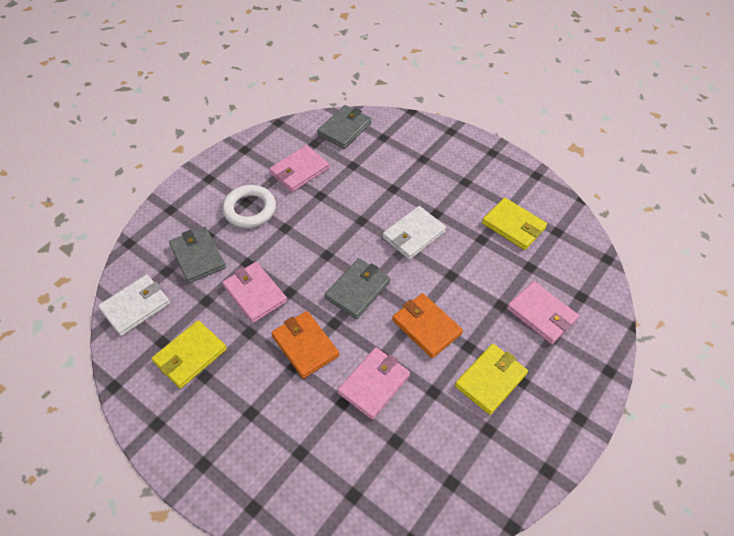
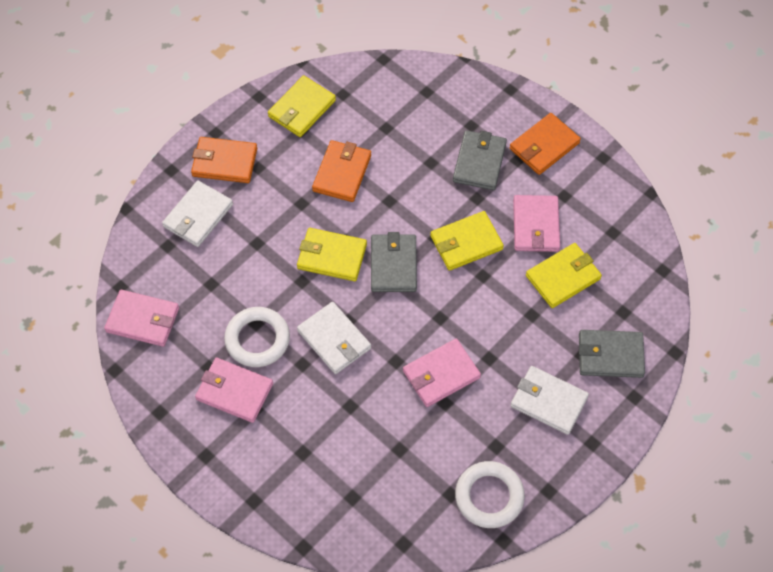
orange wallet: 2 -> 3
white ring: 1 -> 2
white wallet: 2 -> 3
yellow wallet: 3 -> 4

